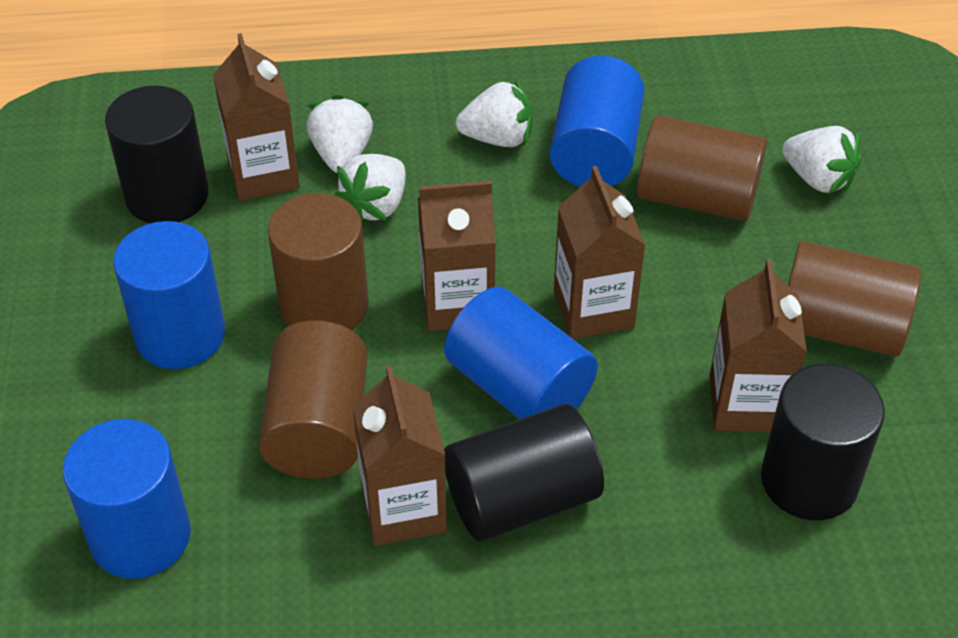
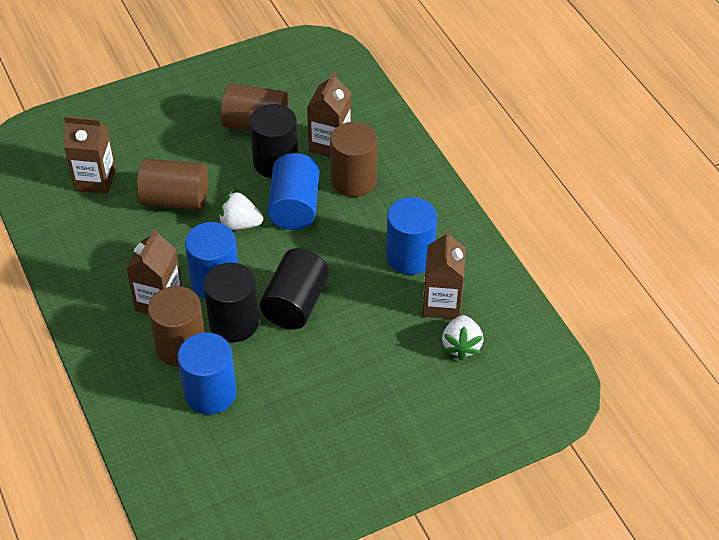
brown carton: 5 -> 4
white strawberry: 4 -> 2

